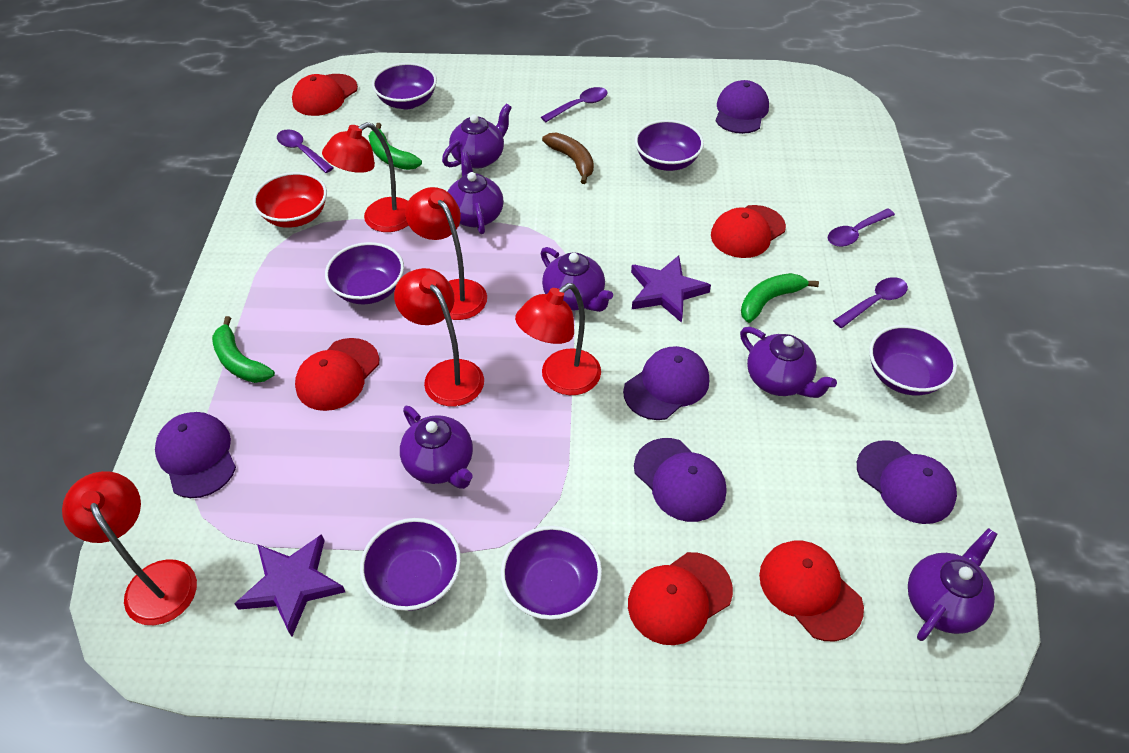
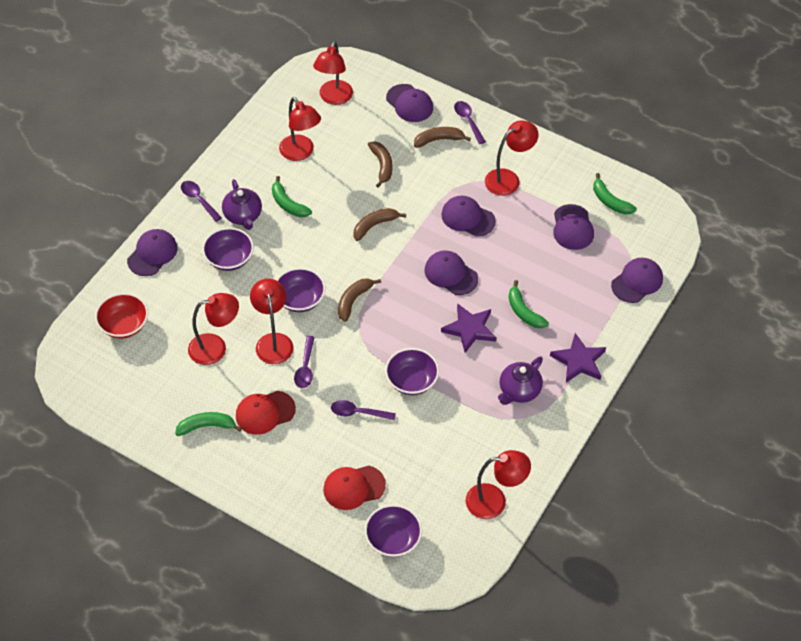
brown banana: 1 -> 4
green banana: 3 -> 4
purple bowl: 6 -> 4
purple cap: 5 -> 6
purple teapot: 6 -> 2
red cap: 5 -> 2
red lamp: 5 -> 6

